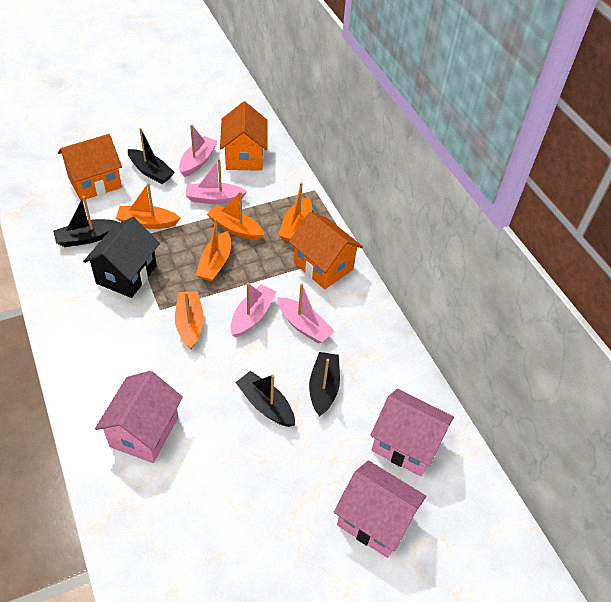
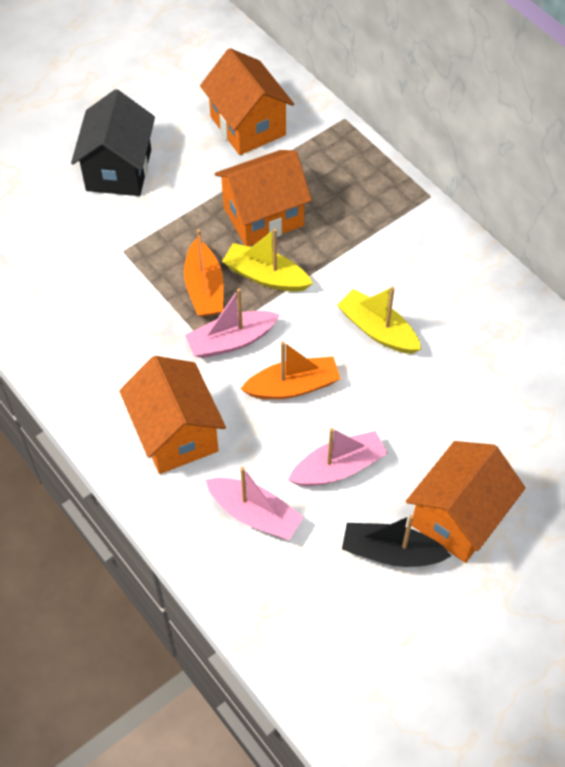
black boat: 4 -> 1
orange boat: 5 -> 2
orange house: 3 -> 4
pink boat: 4 -> 3
pink house: 3 -> 0
yellow boat: 0 -> 2

